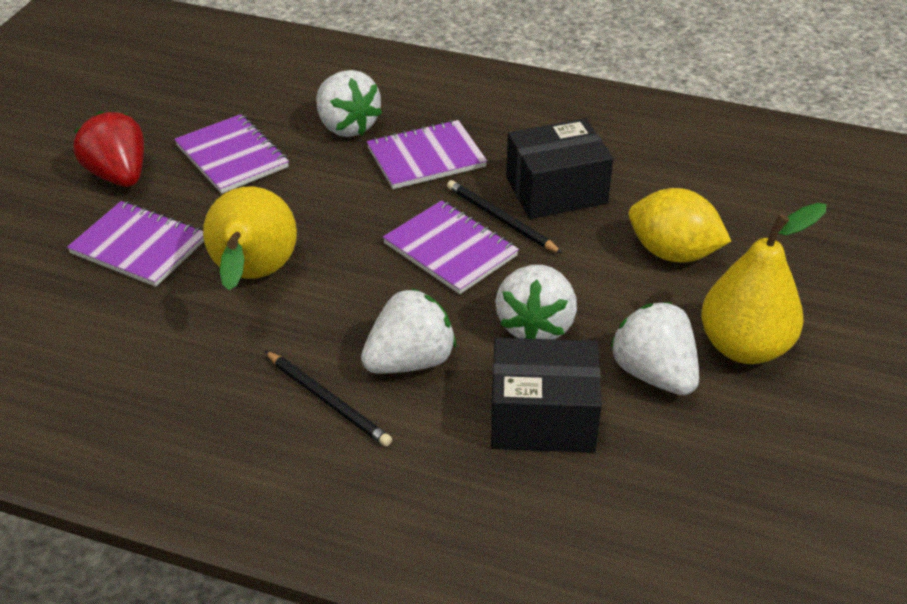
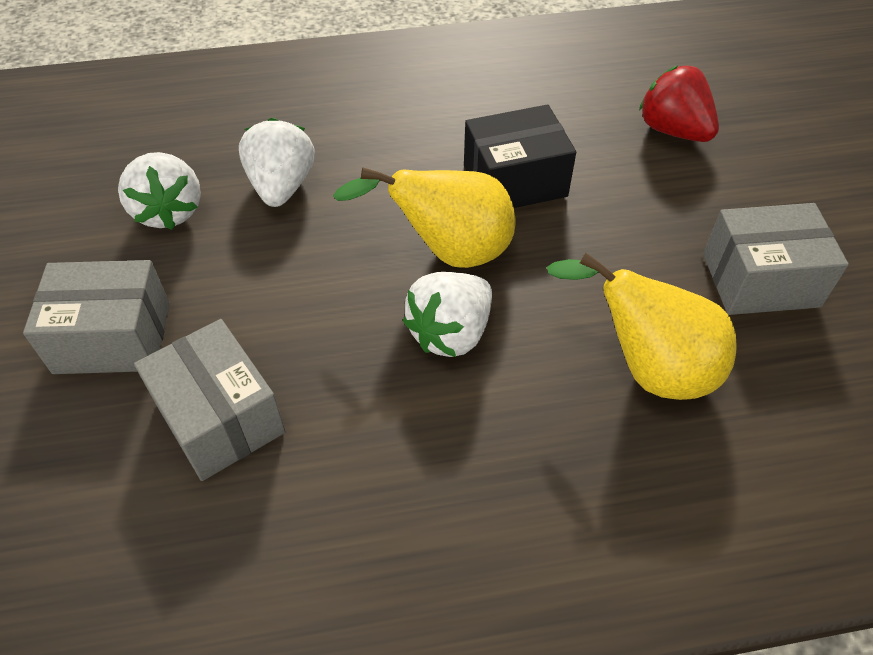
black box: 2 -> 1
black pencil: 2 -> 0
grey box: 0 -> 3
purple notebook: 4 -> 0
white strawberry: 4 -> 3
yellow lemon: 1 -> 0

